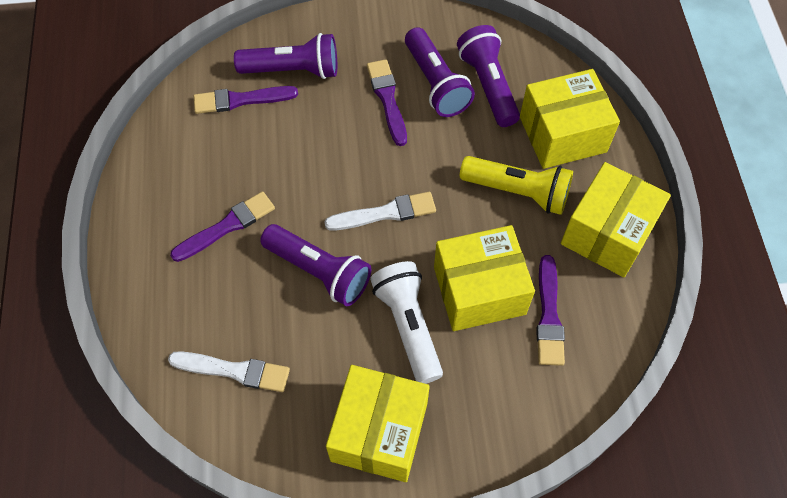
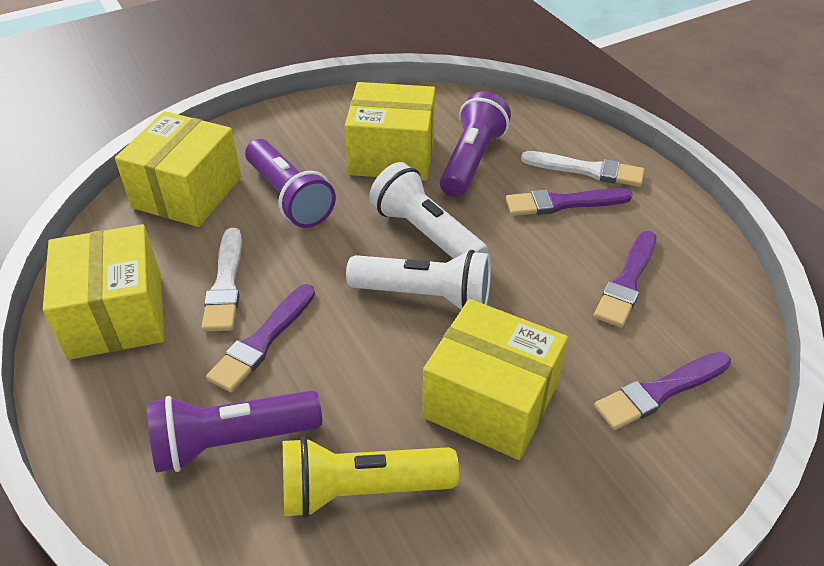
purple flashlight: 4 -> 3
white flashlight: 1 -> 2

